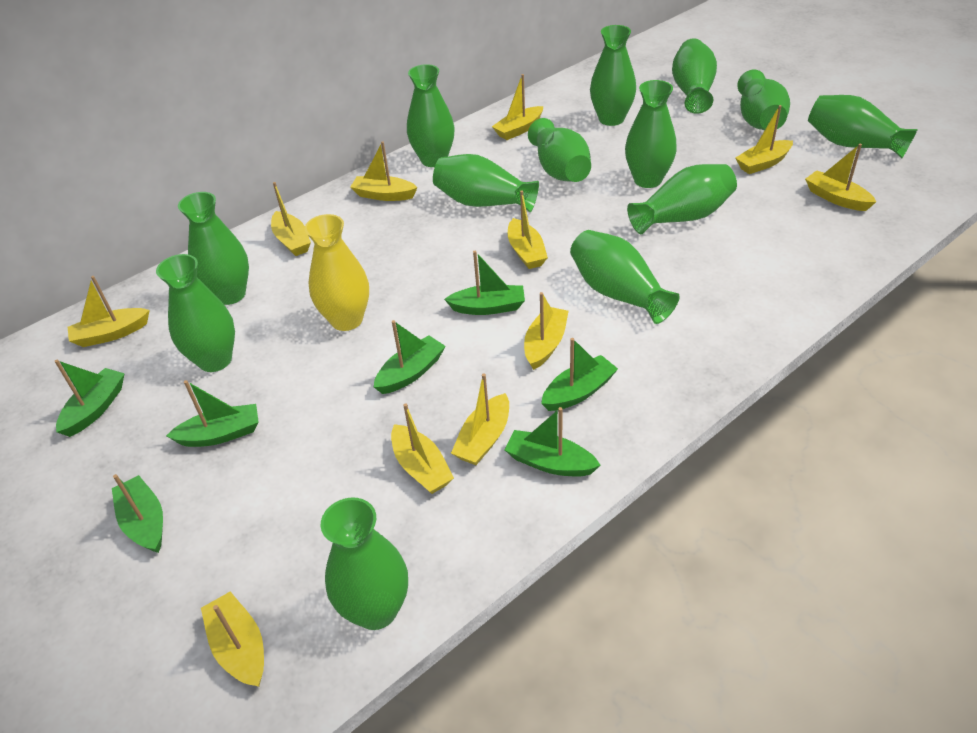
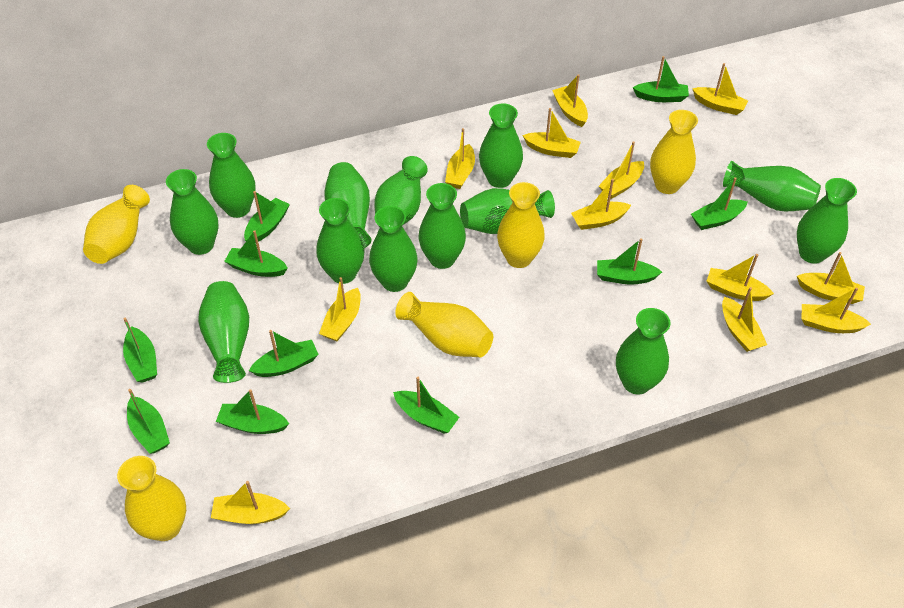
green boat: 7 -> 10
yellow boat: 11 -> 12
yellow vase: 1 -> 5

